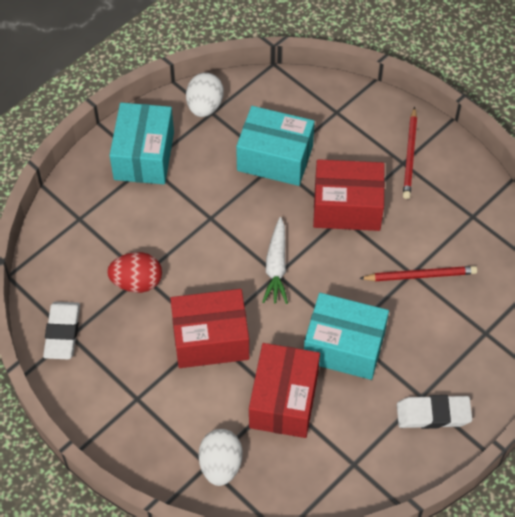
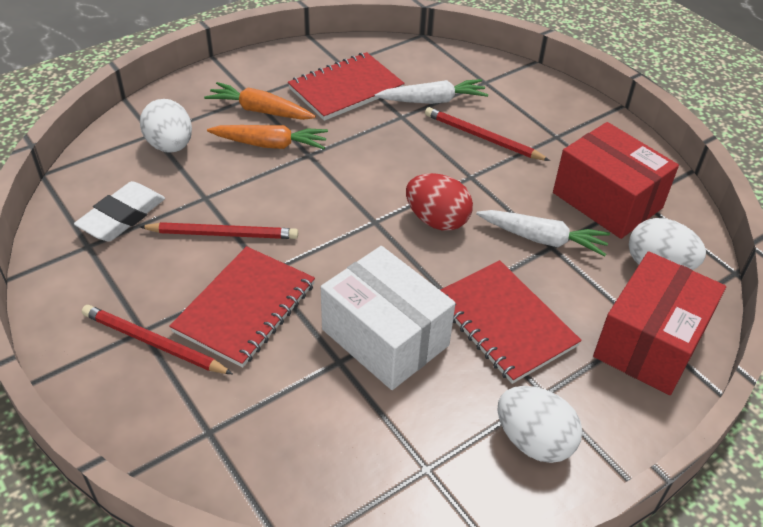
orange carrot: 0 -> 2
red box: 3 -> 2
red notebook: 0 -> 3
red pencil: 2 -> 3
turquoise box: 3 -> 0
white box: 0 -> 1
white carrot: 1 -> 2
white egg: 2 -> 3
white eraser: 2 -> 1

